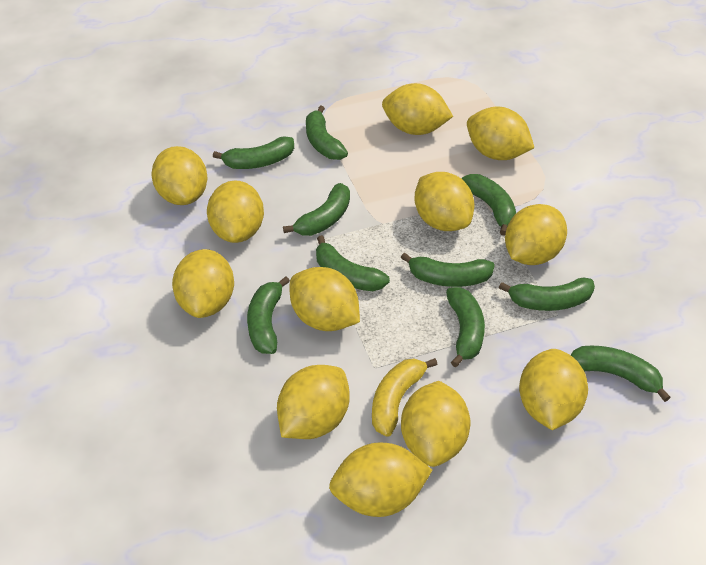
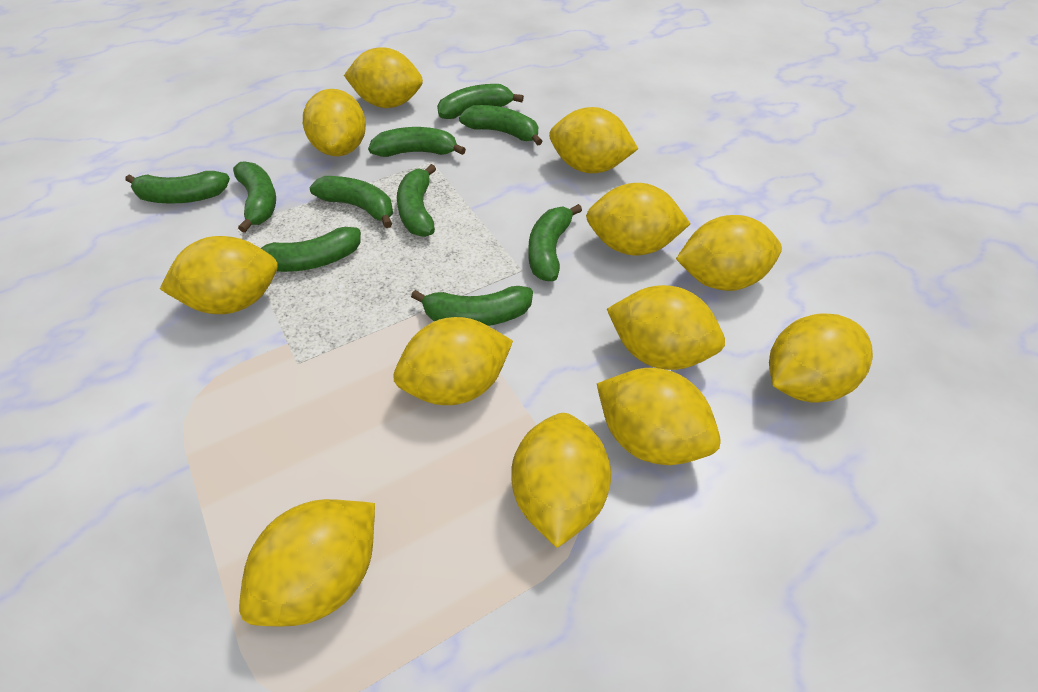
yellow banana: 1 -> 0

